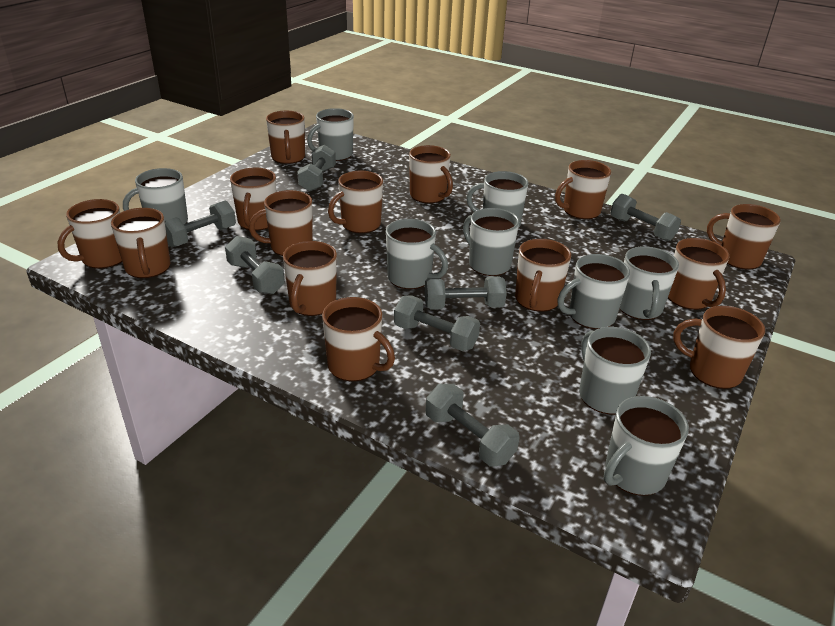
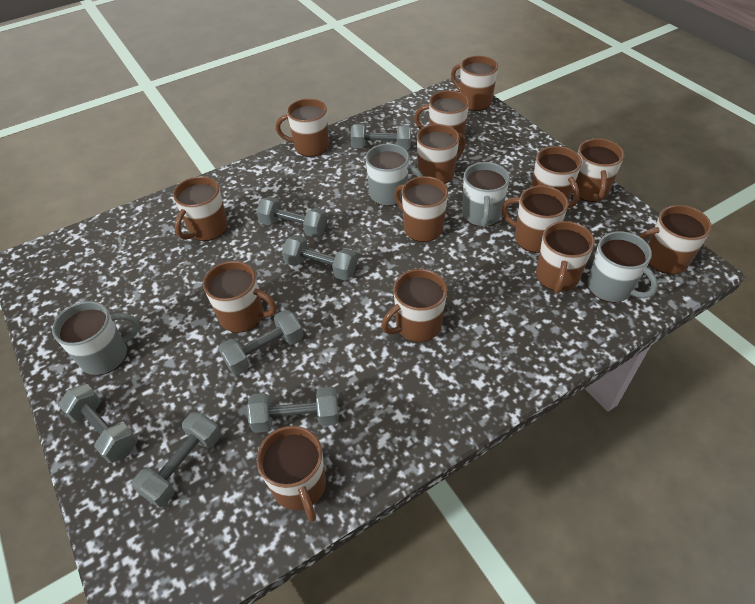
grey mug: 9 -> 4

